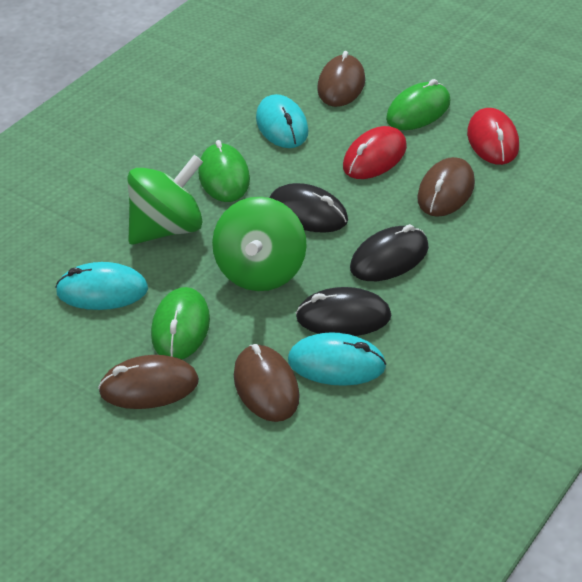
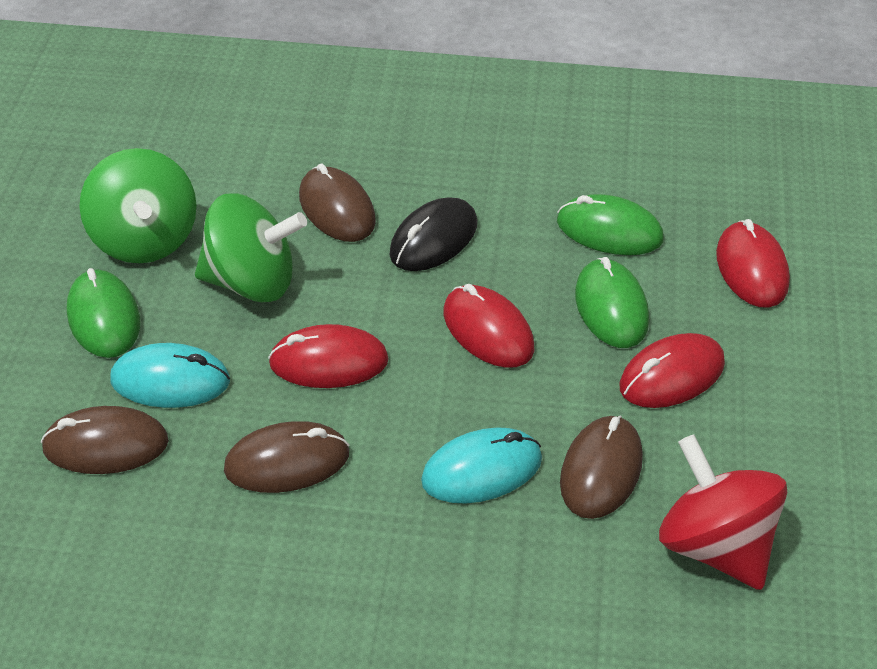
black mouse: 3 -> 1
red mouse: 2 -> 4
red spinning top: 0 -> 1
turquoise mouse: 3 -> 2

